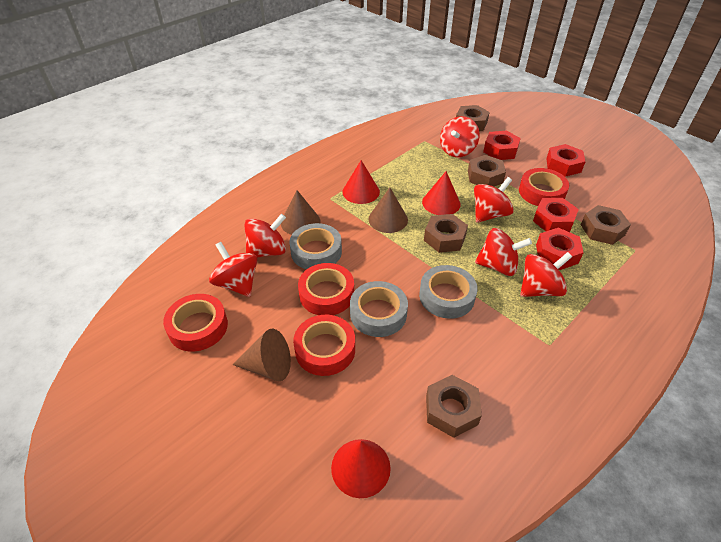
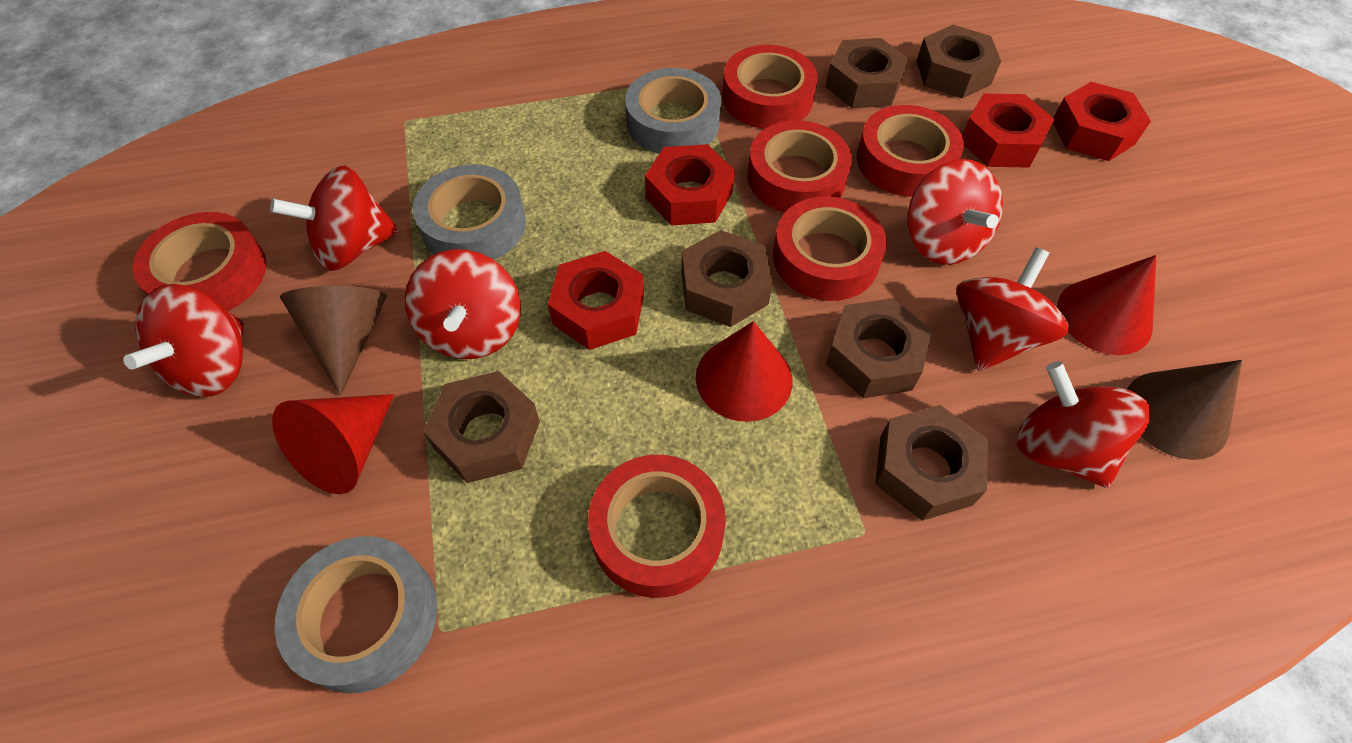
brown cone: 3 -> 2
brown nut: 5 -> 6
red tape: 4 -> 6

